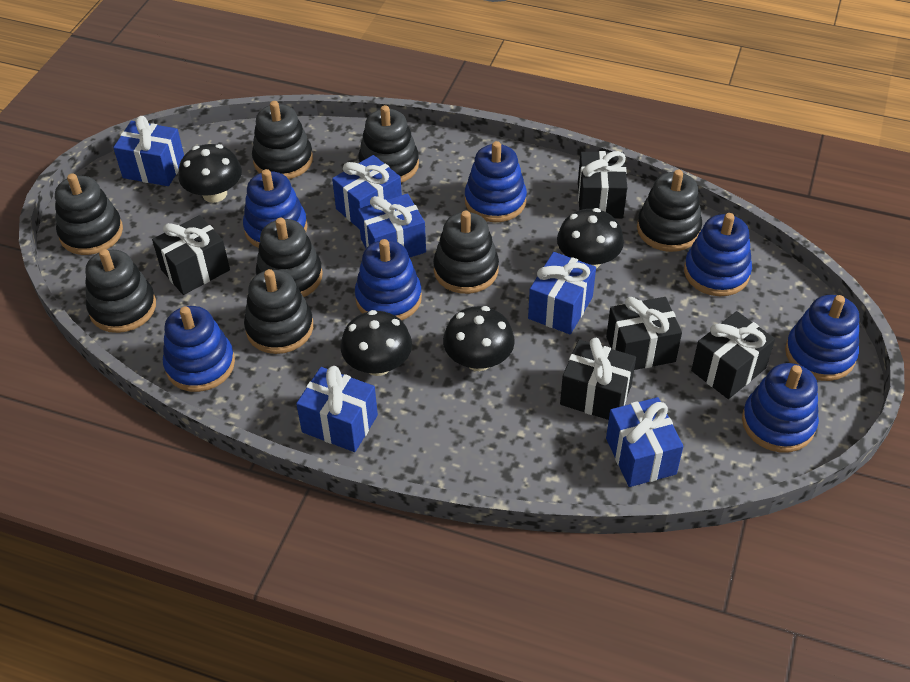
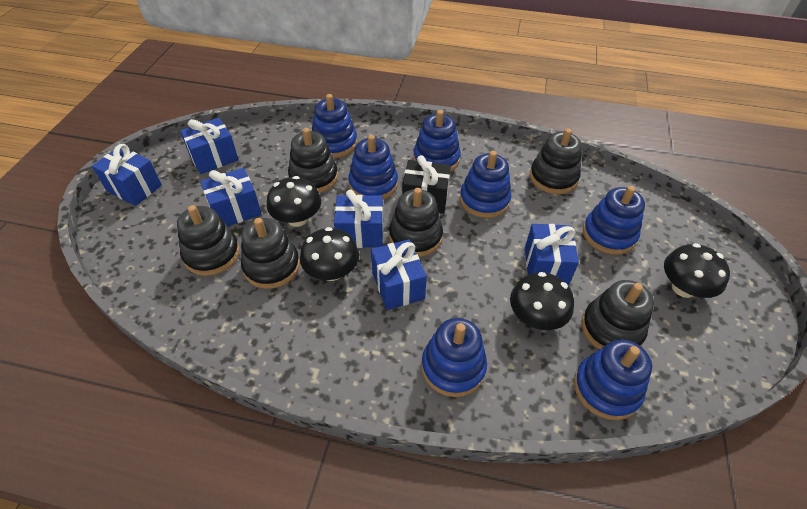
black gift: 5 -> 1
black stacking toy: 8 -> 6

